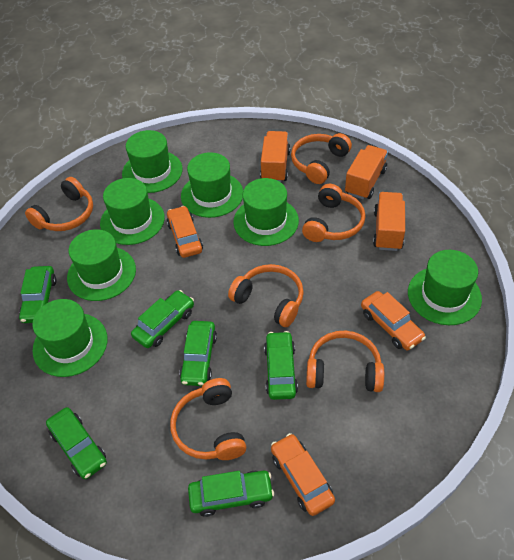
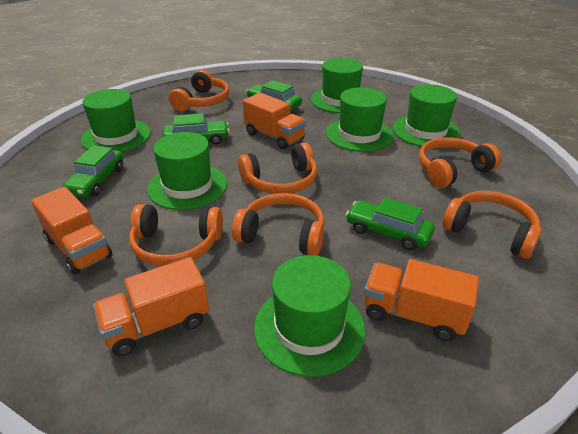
green car: 6 -> 4
green hat: 7 -> 6
orange car: 3 -> 0
orange truck: 3 -> 4

